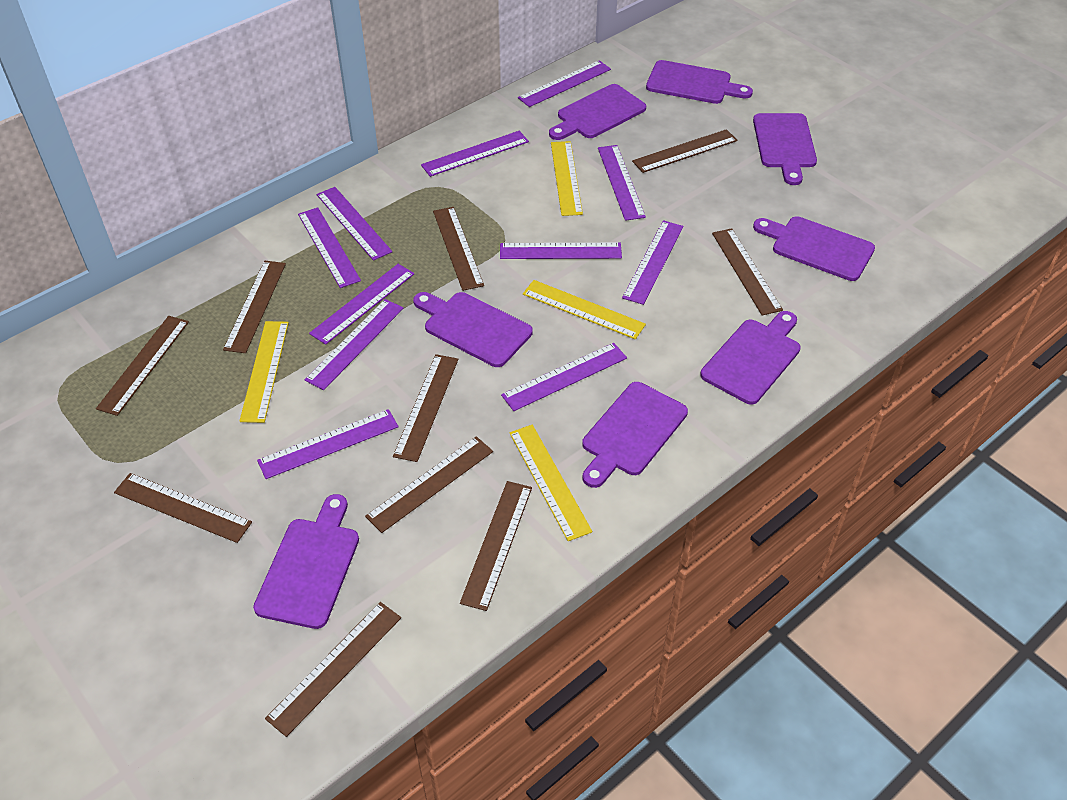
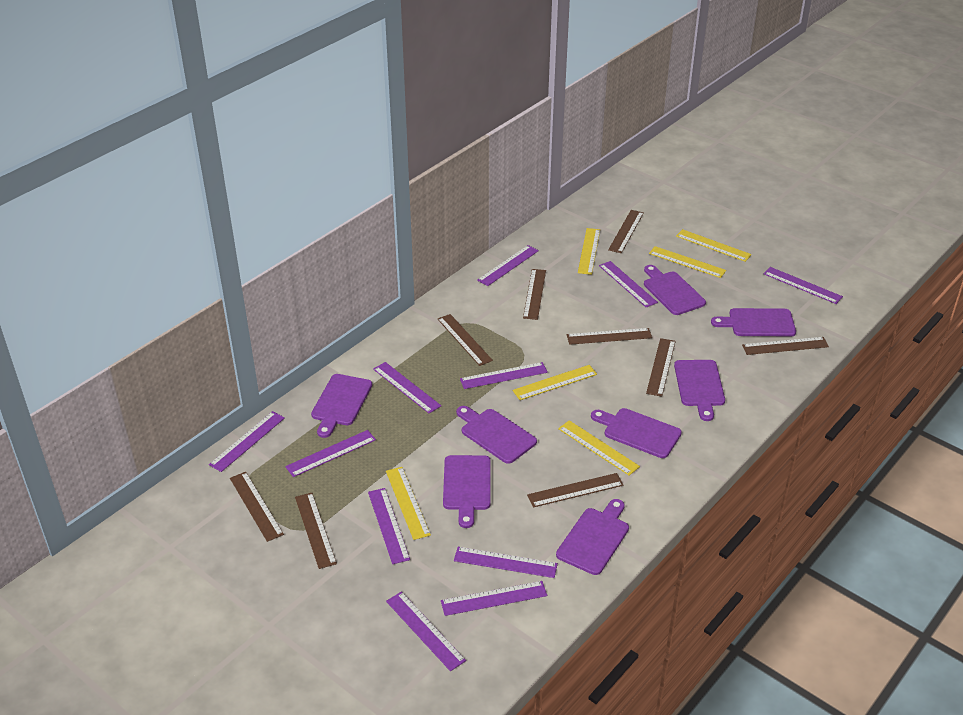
brown ruler: 10 -> 9
yellow ruler: 4 -> 6

